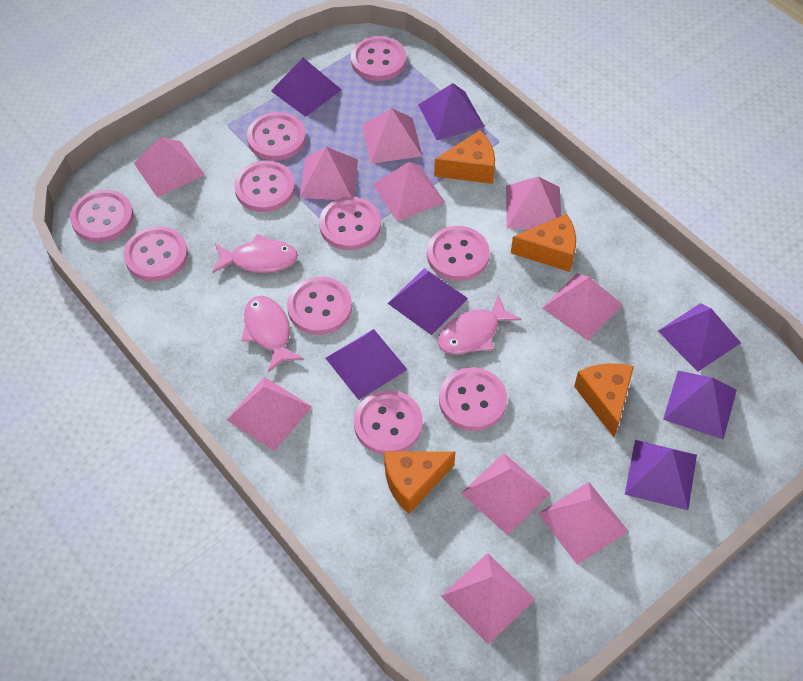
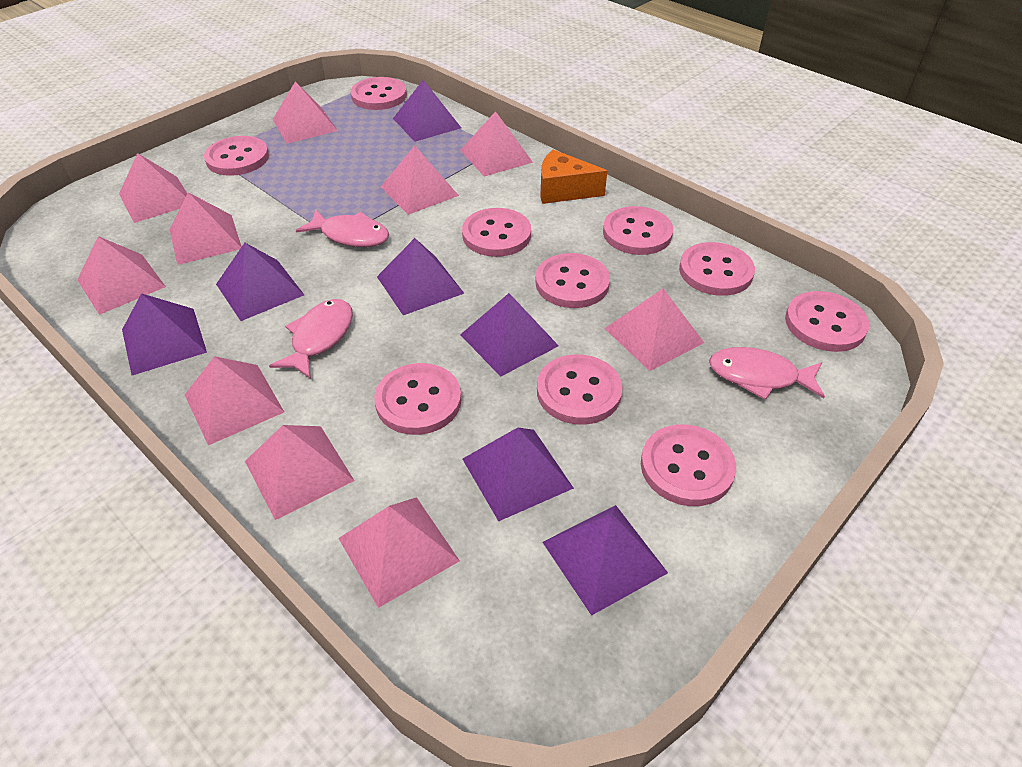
orange cheese: 4 -> 1

